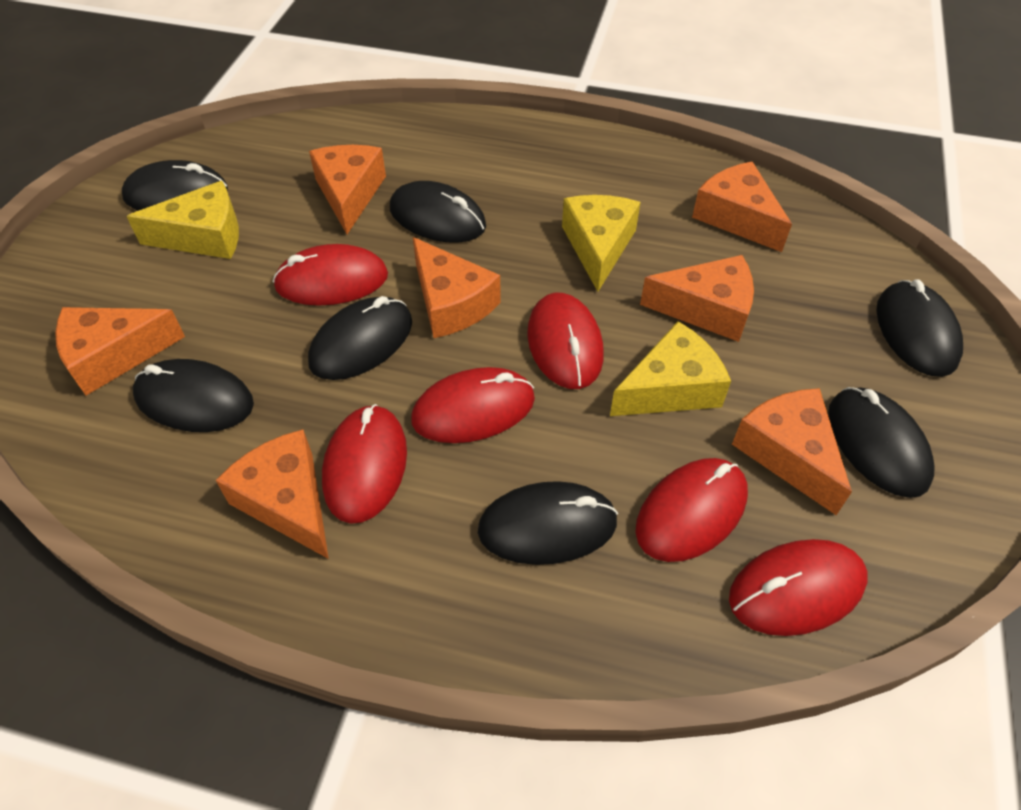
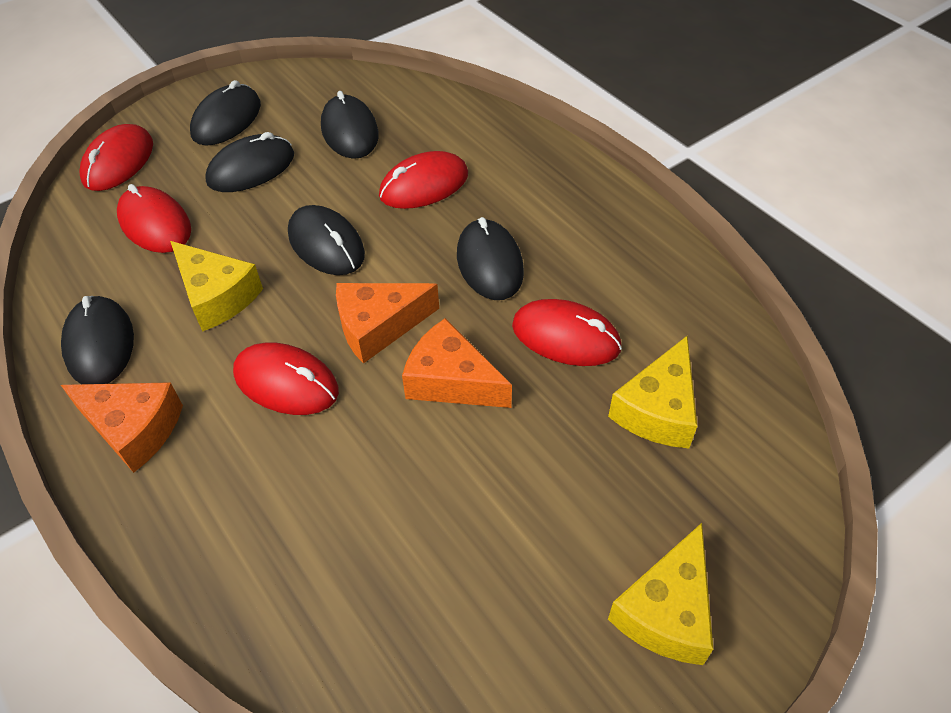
black mouse: 7 -> 6
orange cheese: 7 -> 3
red mouse: 6 -> 5

